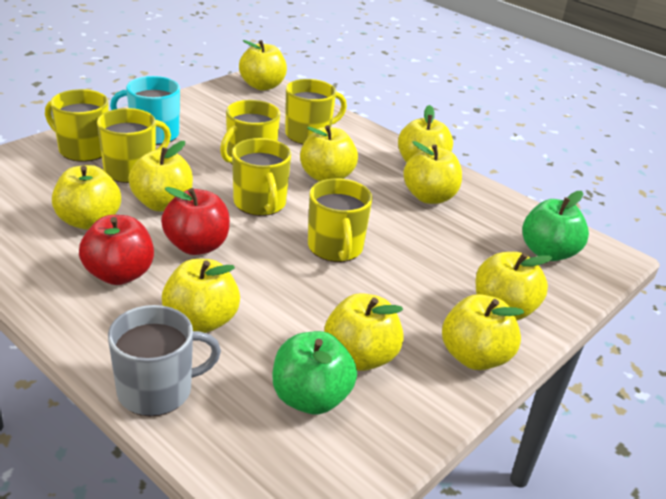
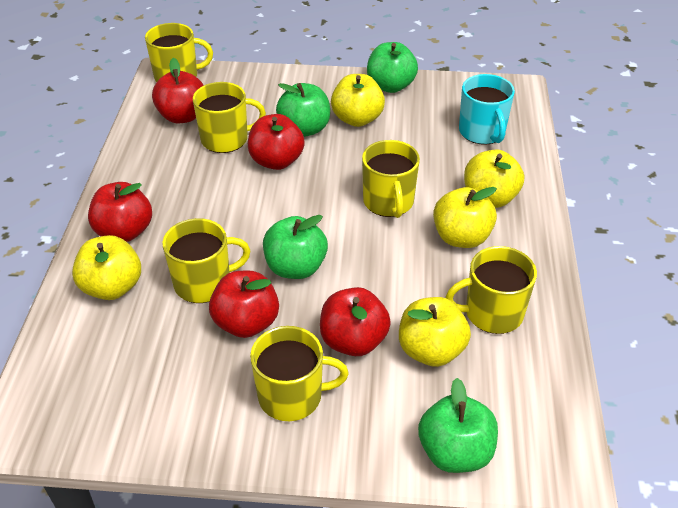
green apple: 2 -> 4
grey mug: 1 -> 0
red apple: 2 -> 5
yellow apple: 10 -> 5

